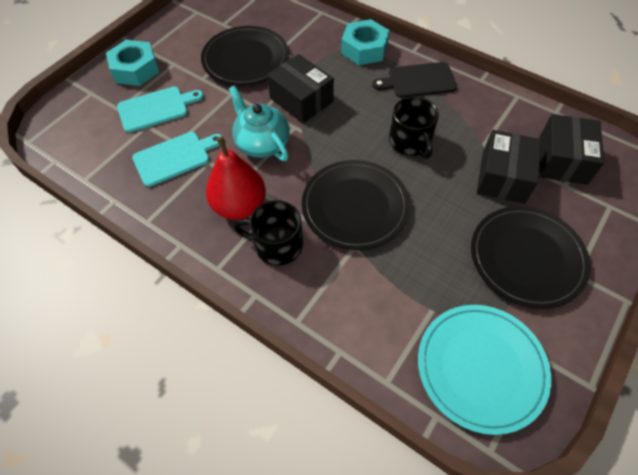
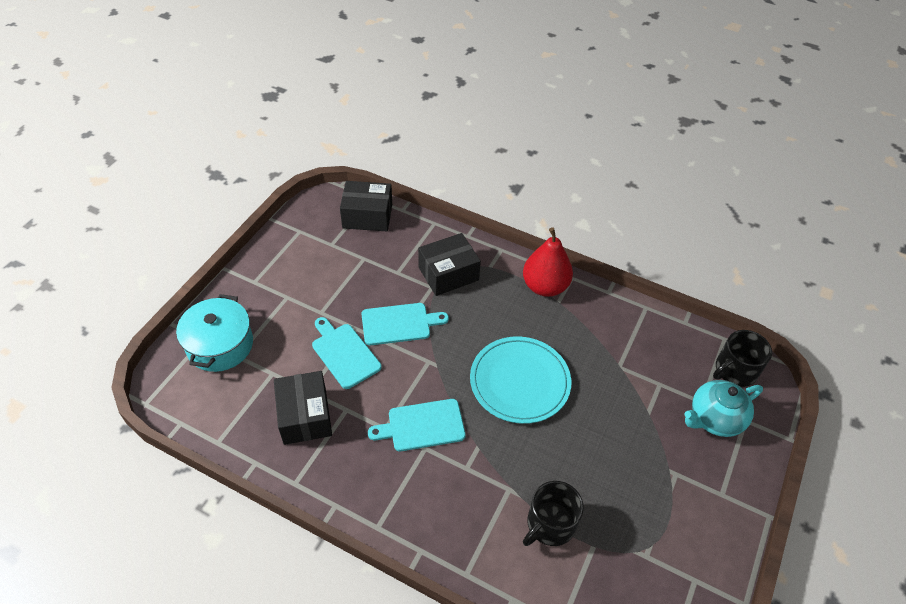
black cutting board: 1 -> 0
black plate: 3 -> 0
turquoise cutting board: 2 -> 3
turquoise nut: 2 -> 0
turquoise pot: 0 -> 1

